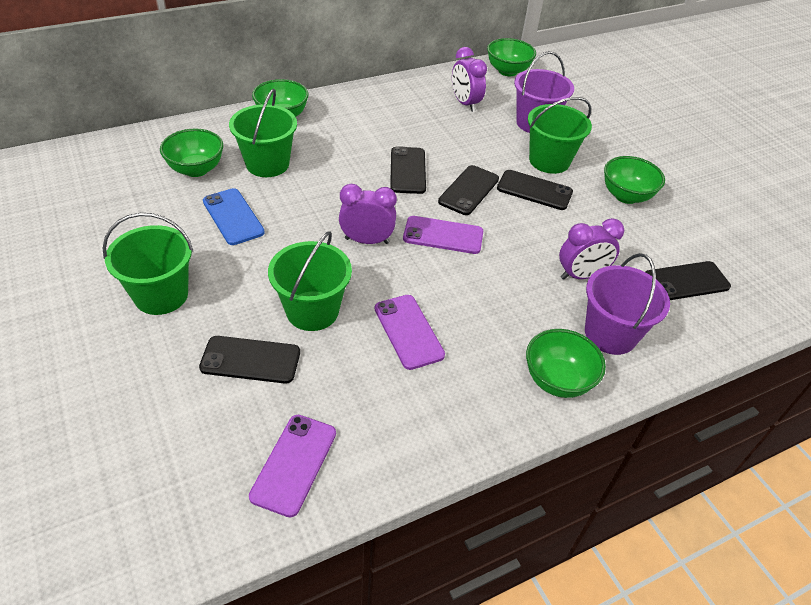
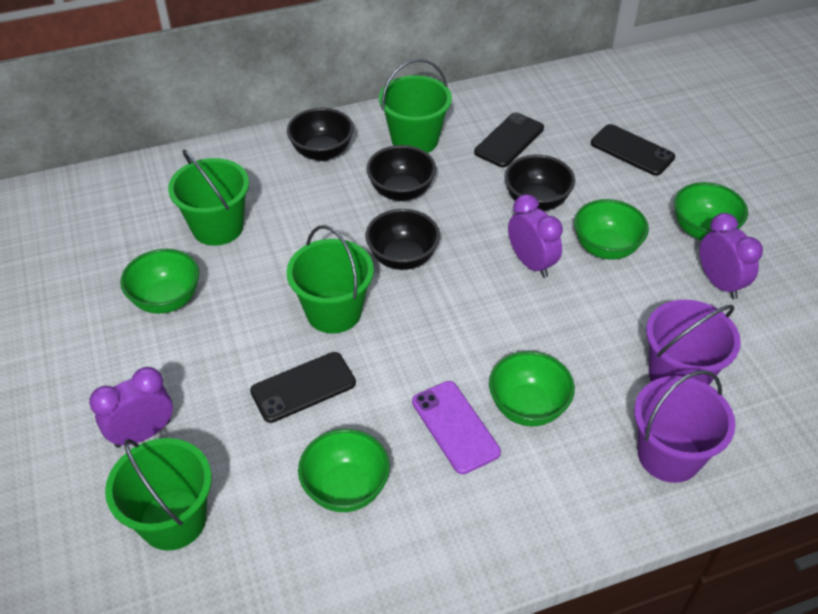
black bowl: 0 -> 4
black phone: 5 -> 3
blue phone: 1 -> 0
purple phone: 3 -> 1

